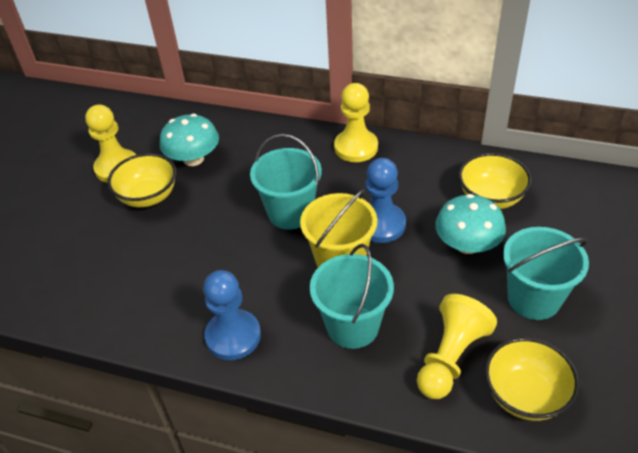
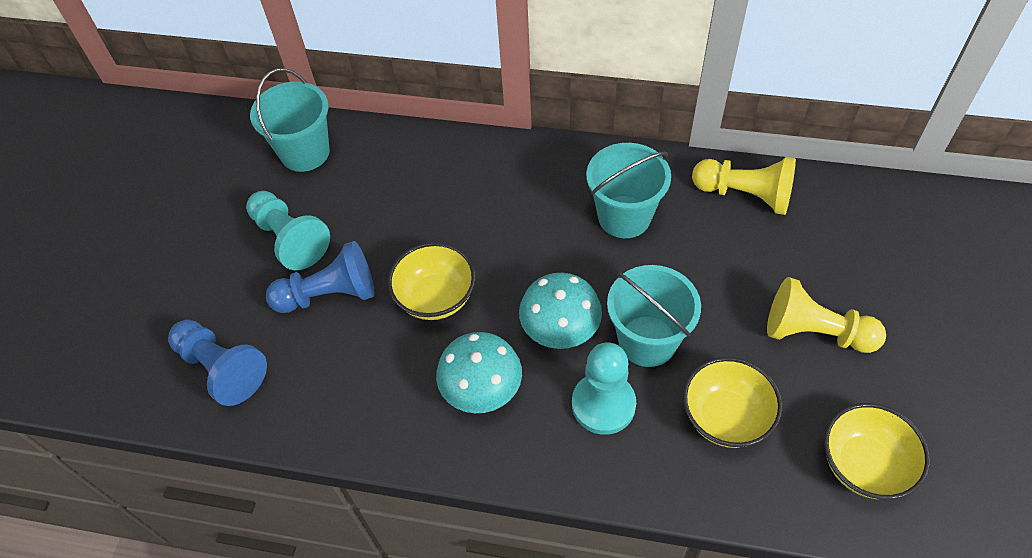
turquoise pawn: 0 -> 2
yellow bucket: 1 -> 0
yellow pawn: 3 -> 2

